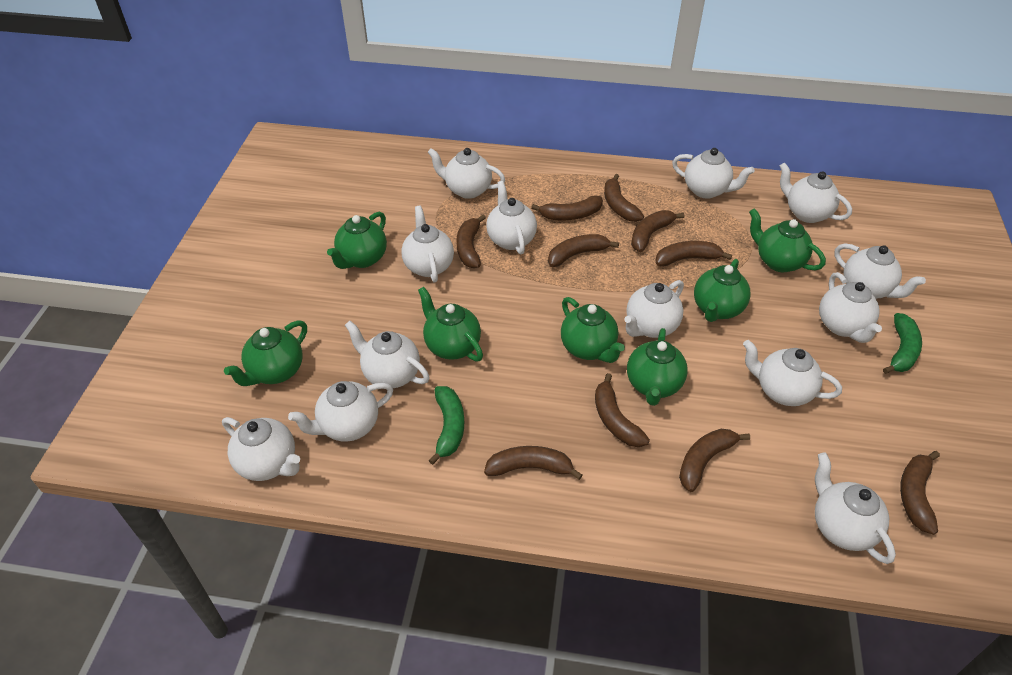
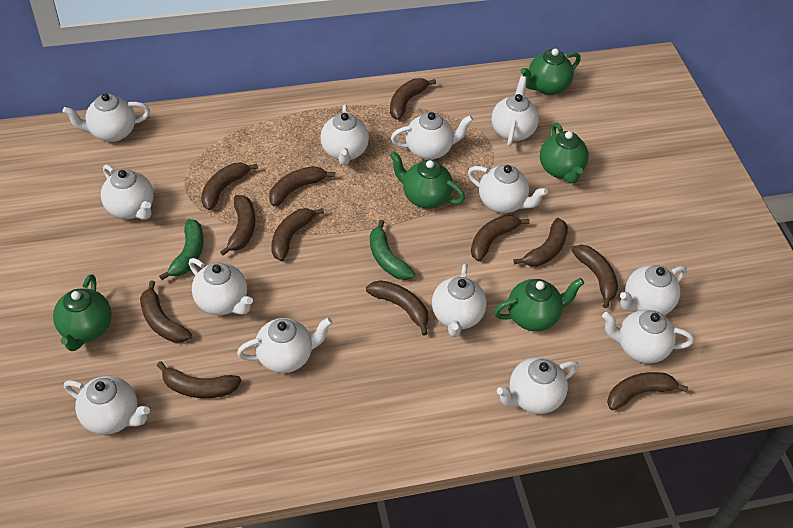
brown banana: 10 -> 12
green teapot: 7 -> 5

